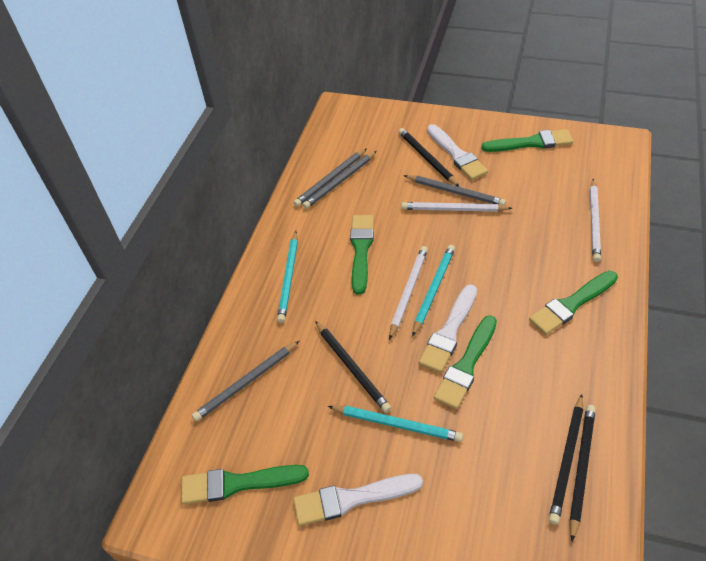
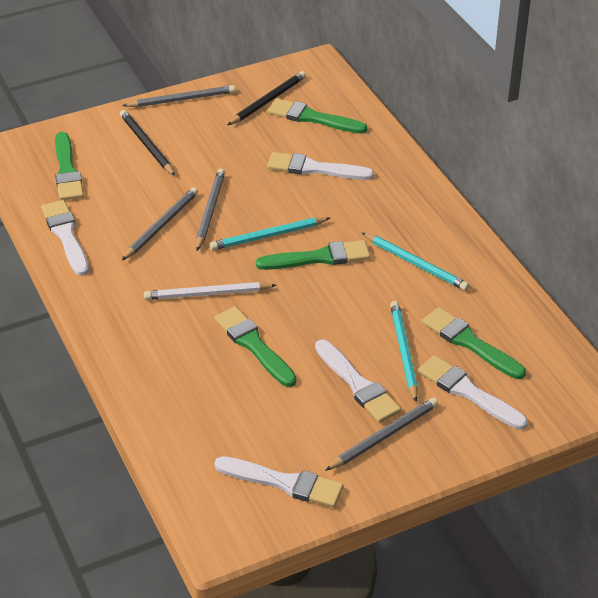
black pencil: 4 -> 2
white brush: 3 -> 5
white pencil: 3 -> 1

